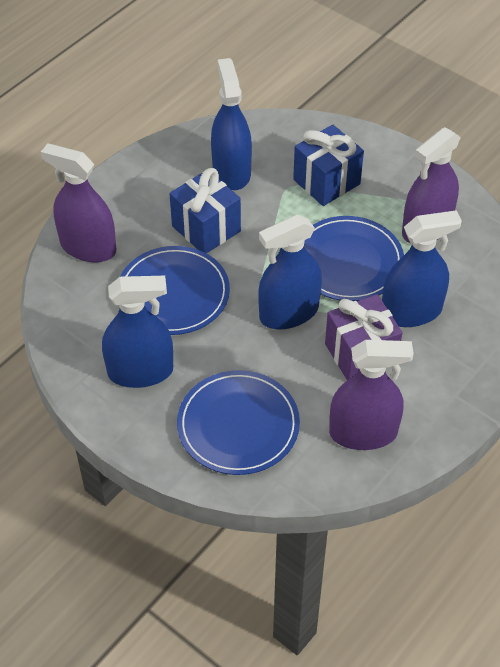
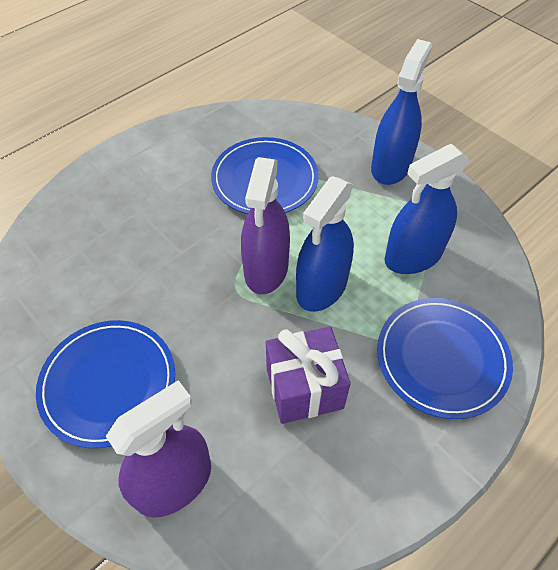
blue gift: 2 -> 0
blue spray bottle: 4 -> 3
purple spray bottle: 3 -> 2

